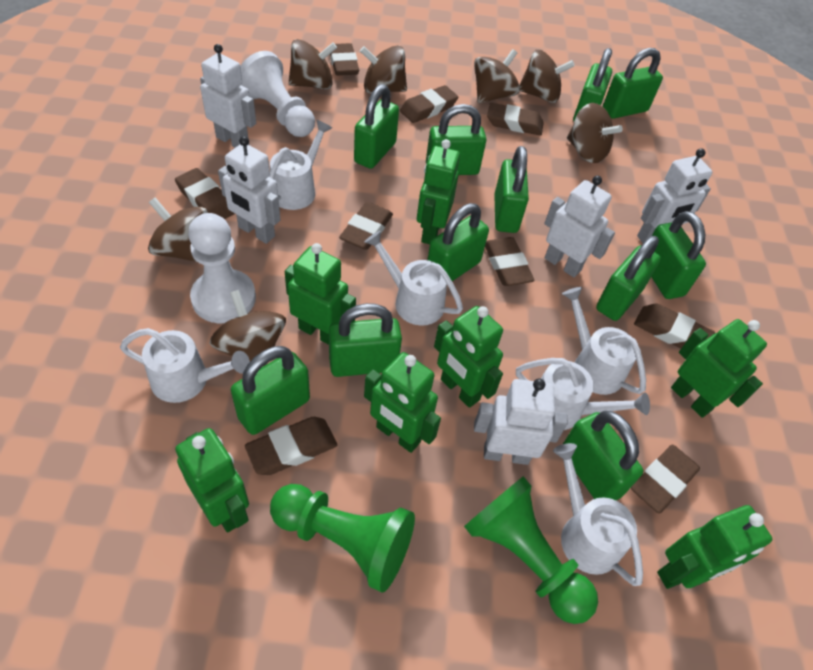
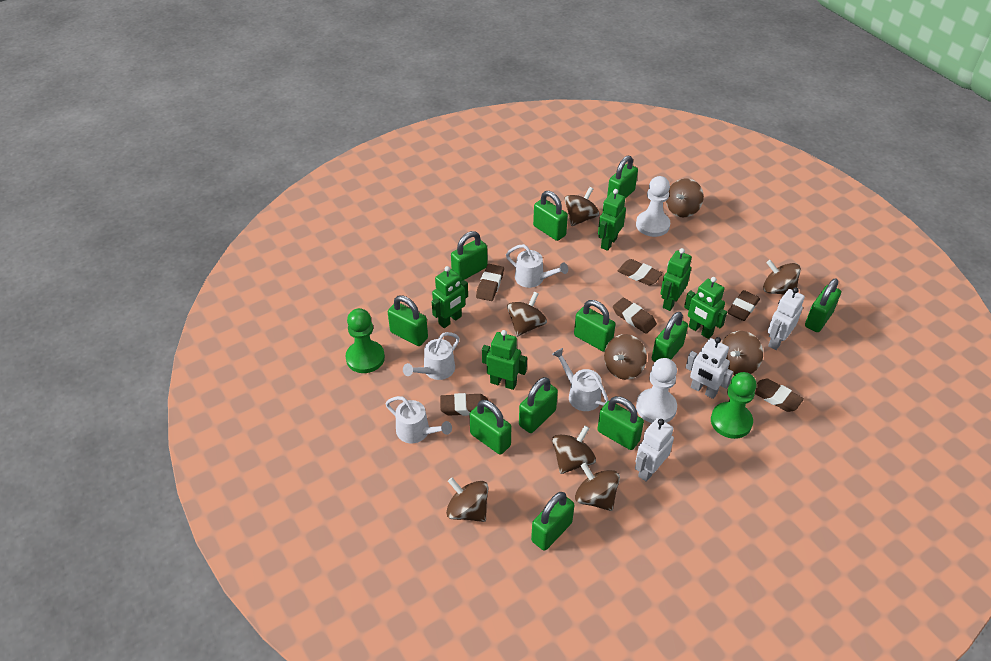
brown eraser: 9 -> 6
brown spinning top: 7 -> 9
green robot: 7 -> 5
white robot: 5 -> 3
white watering can: 6 -> 4

